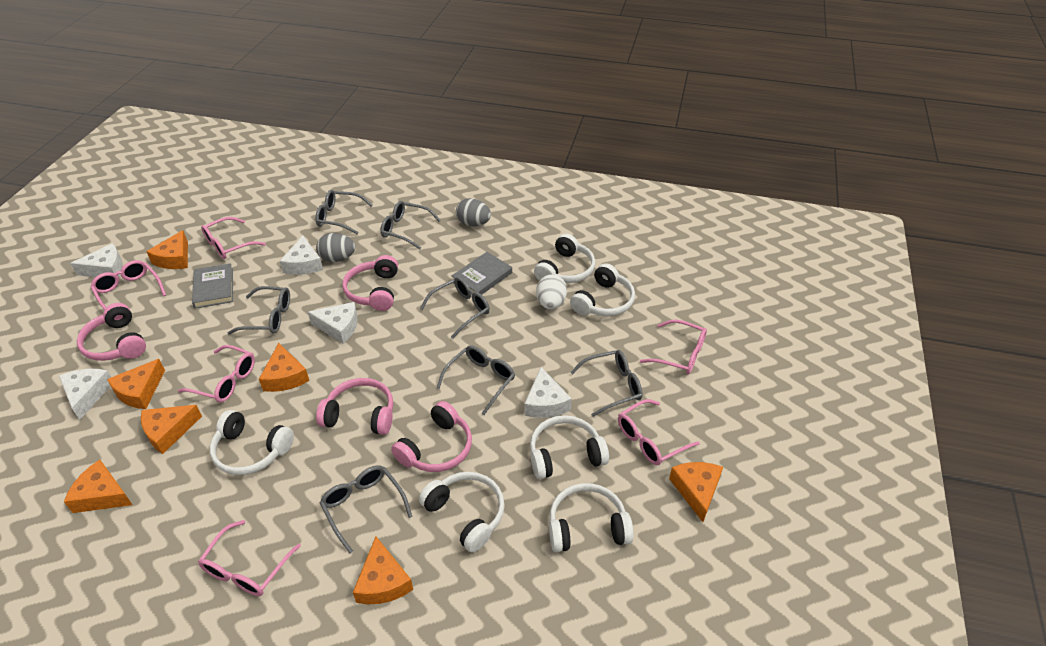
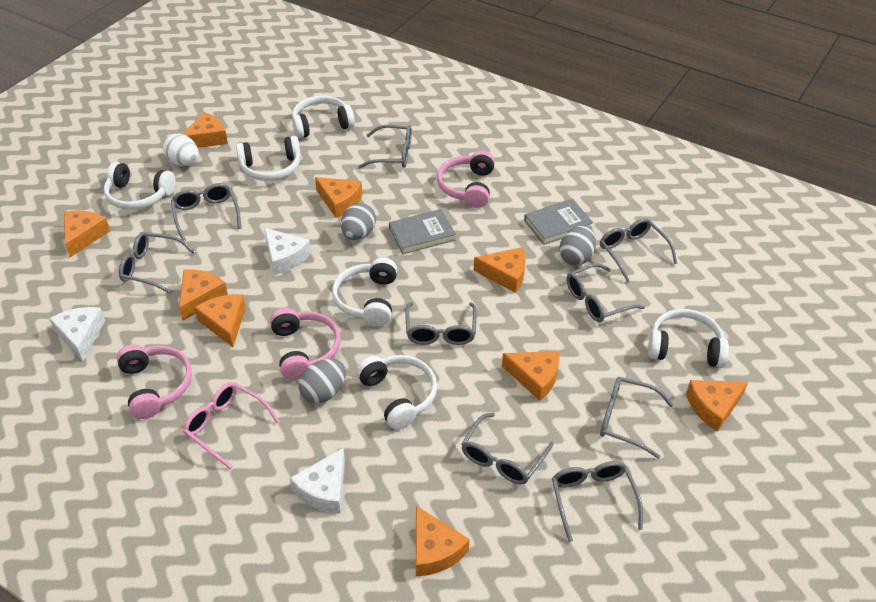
grey egg: 2 -> 3
grey glasses: 7 -> 9
orange cheese: 7 -> 9
pink glasses: 6 -> 1
pink headphones: 4 -> 3
white cheese: 5 -> 3

